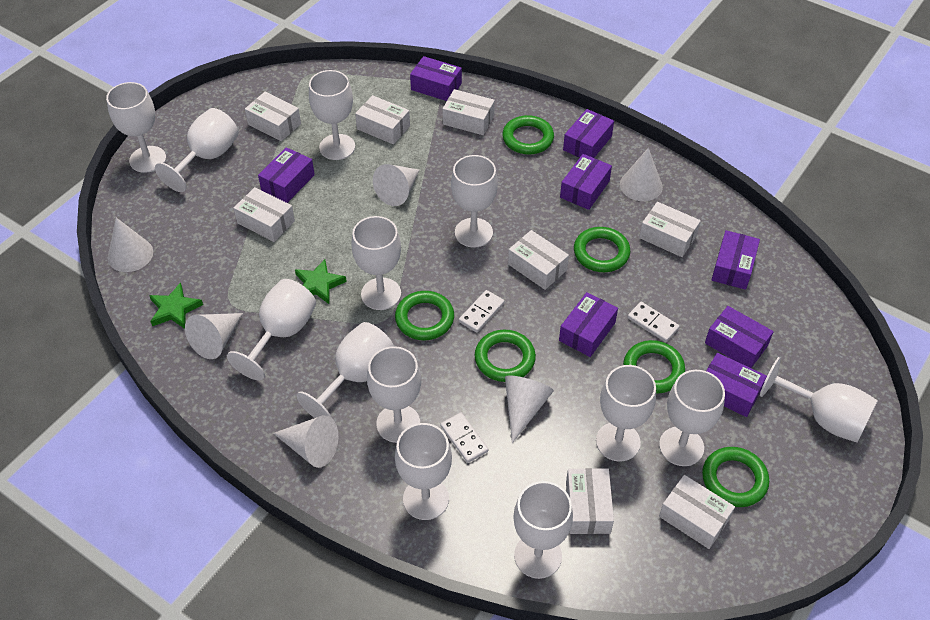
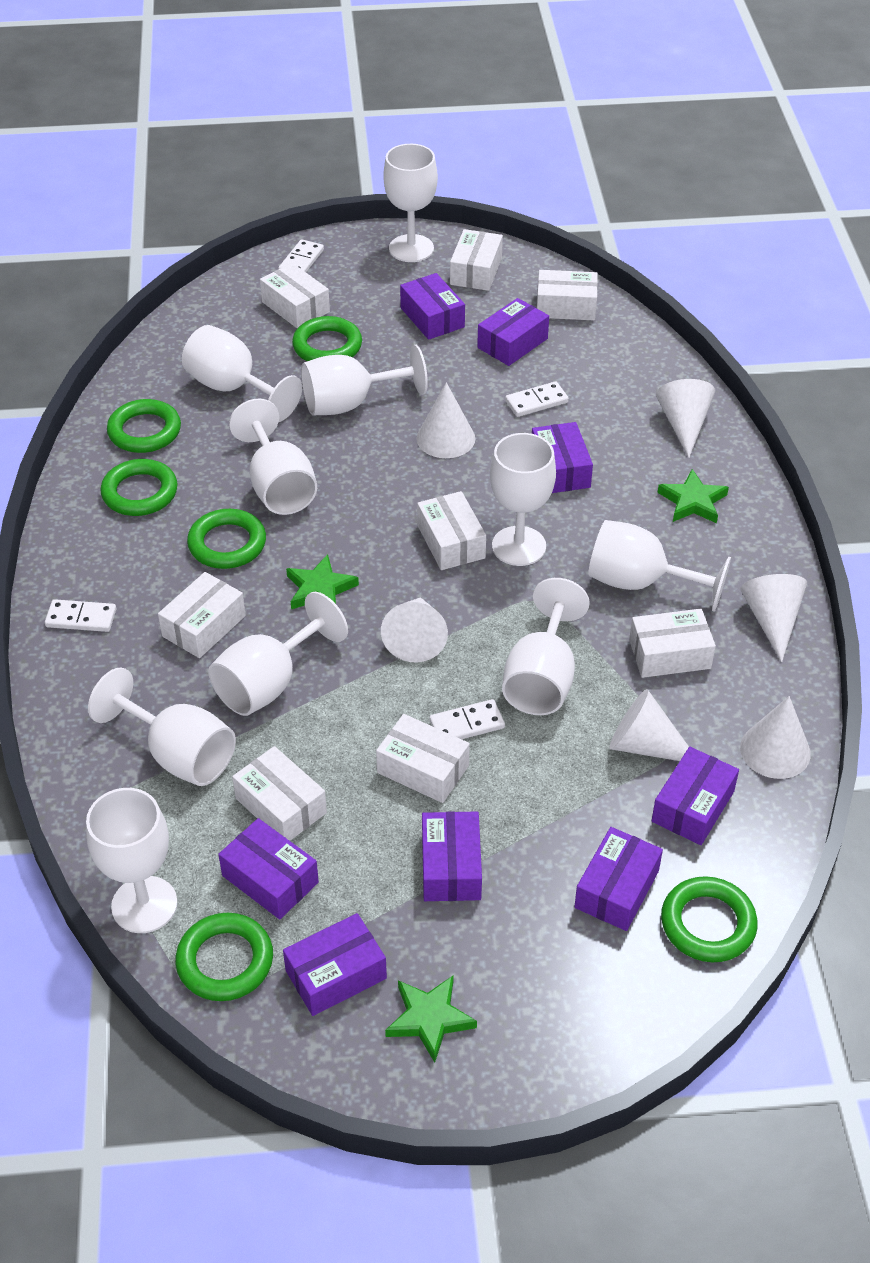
green star: 2 -> 3
white domino: 3 -> 4
white goblet: 13 -> 10

